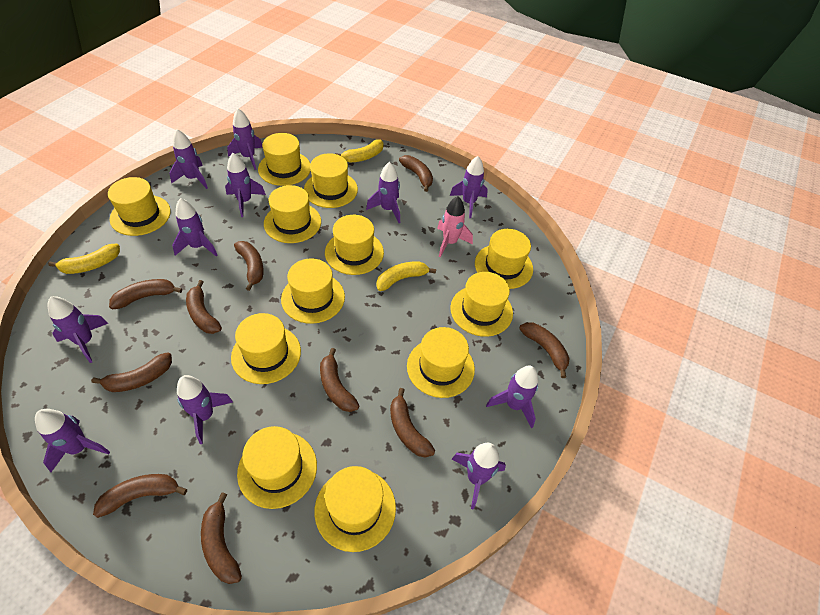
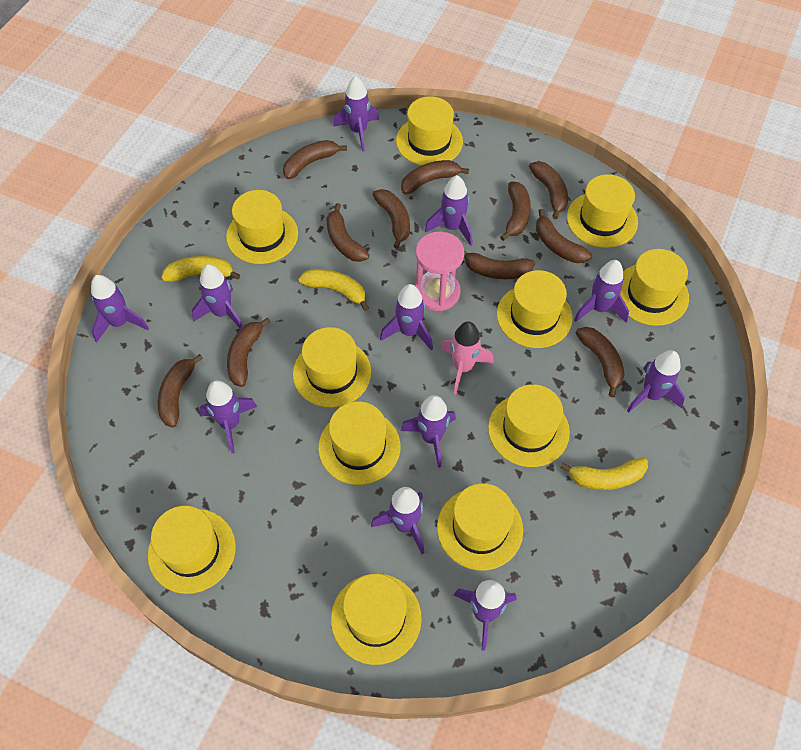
brown banana: 10 -> 11
pink hourglass: 0 -> 1
yellow hat: 12 -> 11

